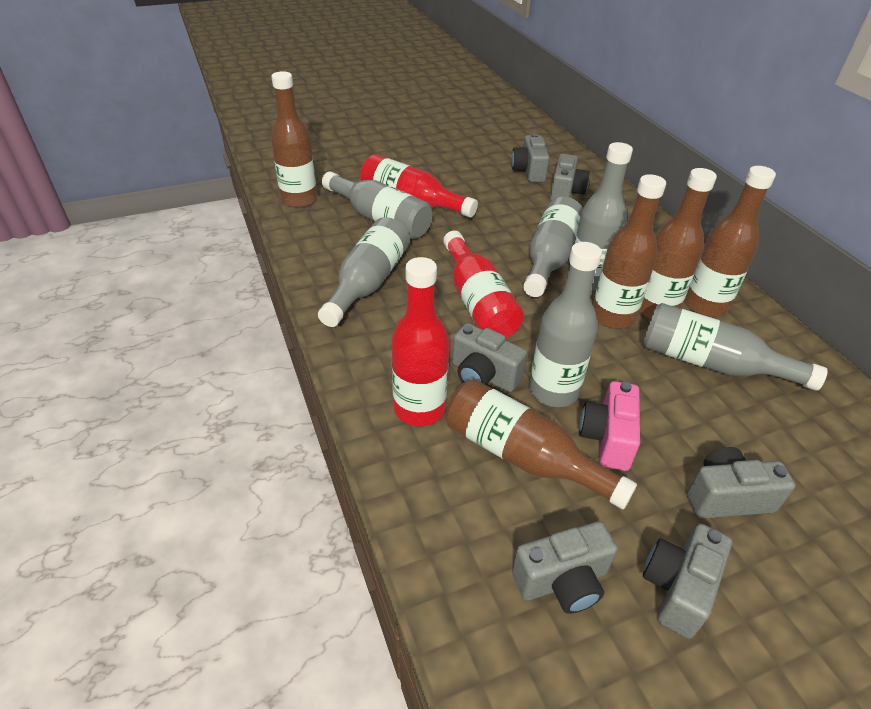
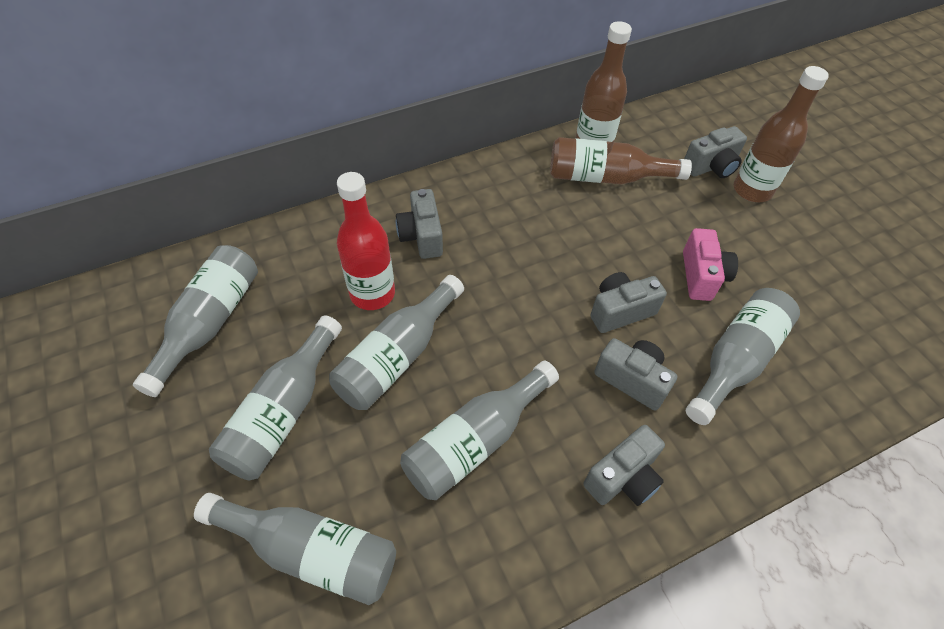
brown bottle: 5 -> 3
grey camera: 6 -> 5
red bottle: 3 -> 1

